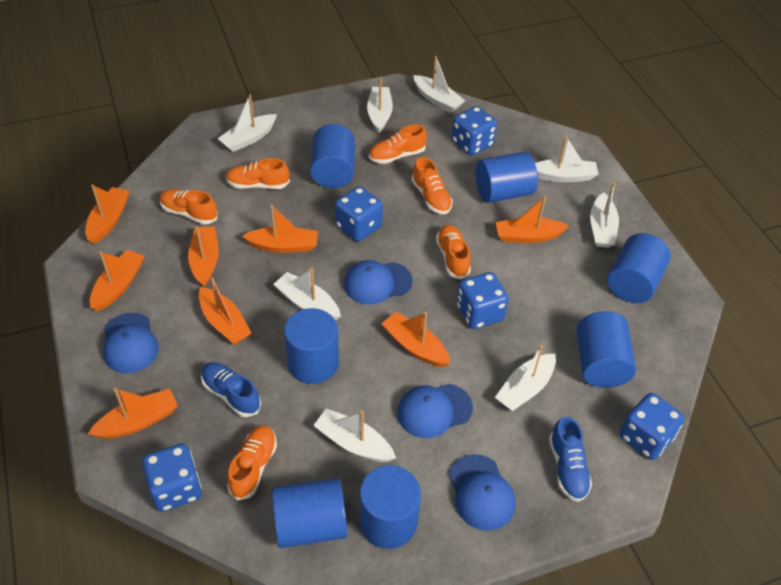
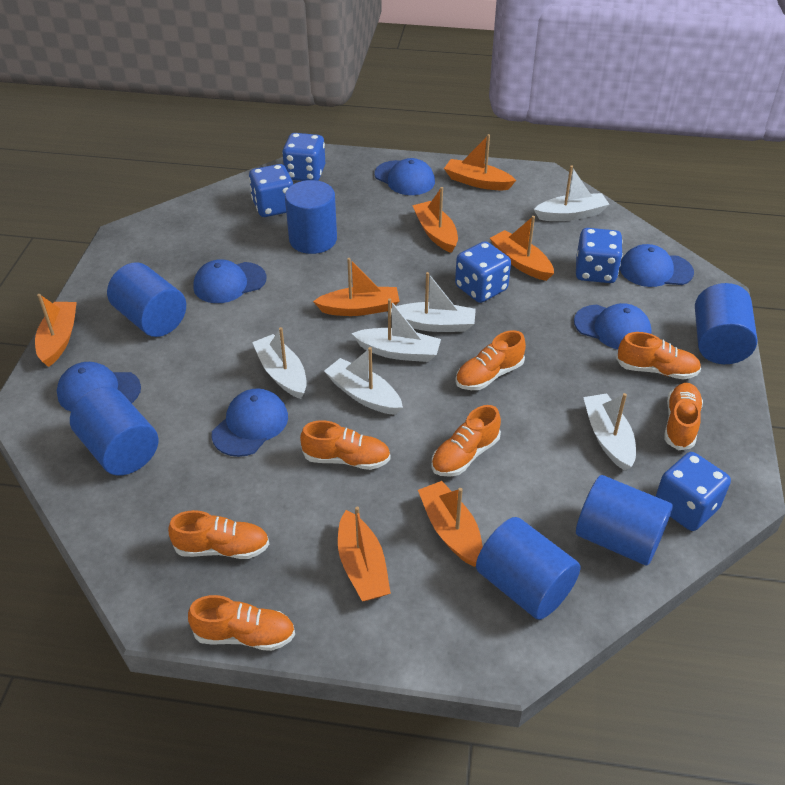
blue cap: 4 -> 6
blue cylinder: 7 -> 6
blue shoe: 2 -> 0
orange boat: 8 -> 7
orange shoe: 6 -> 7
white boat: 8 -> 6

